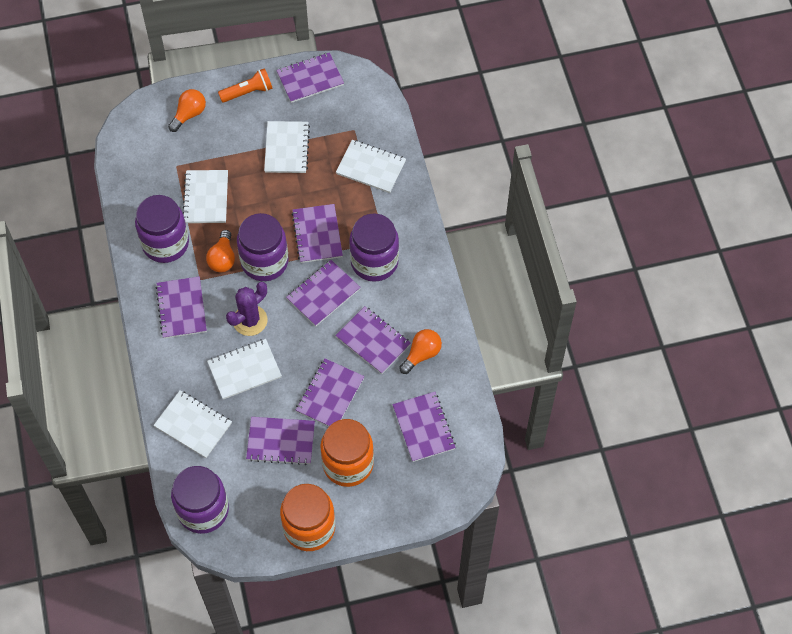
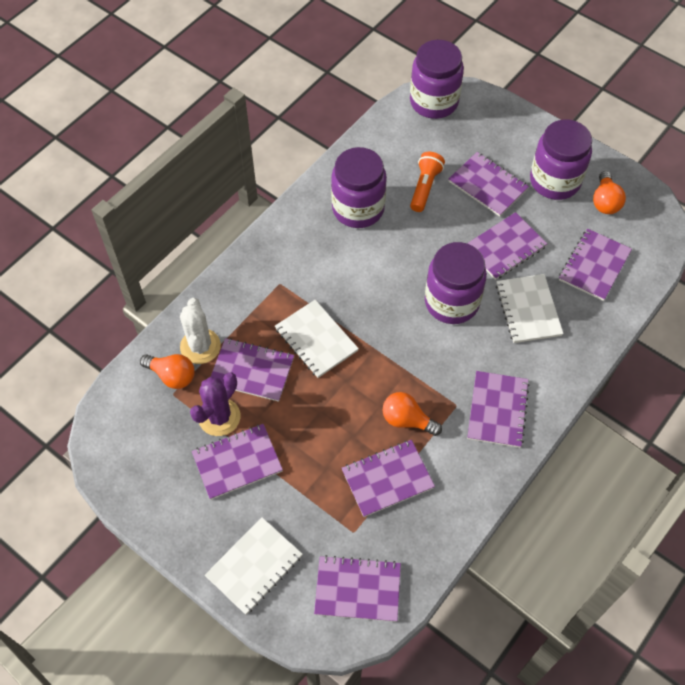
orange jar: 2 -> 0
white cactus: 0 -> 1
white notebook: 5 -> 3

